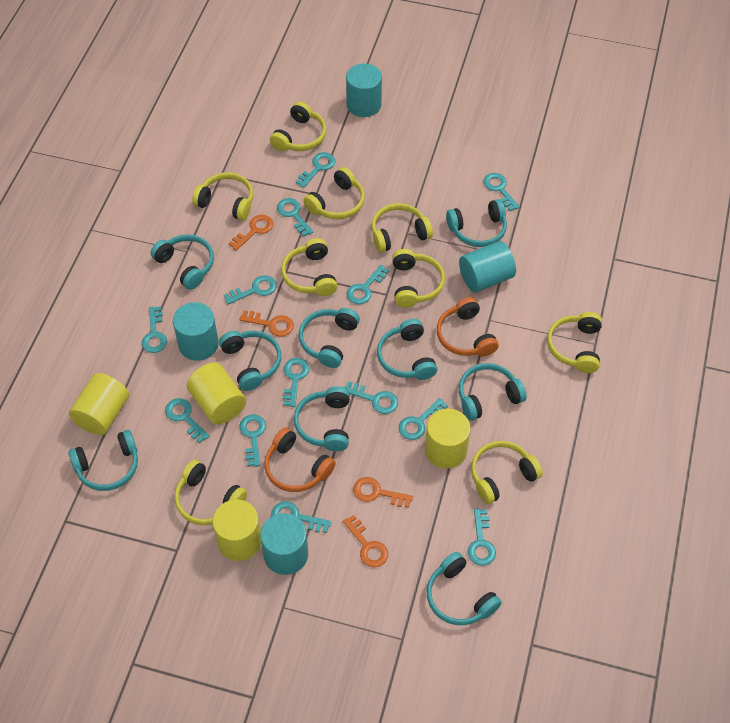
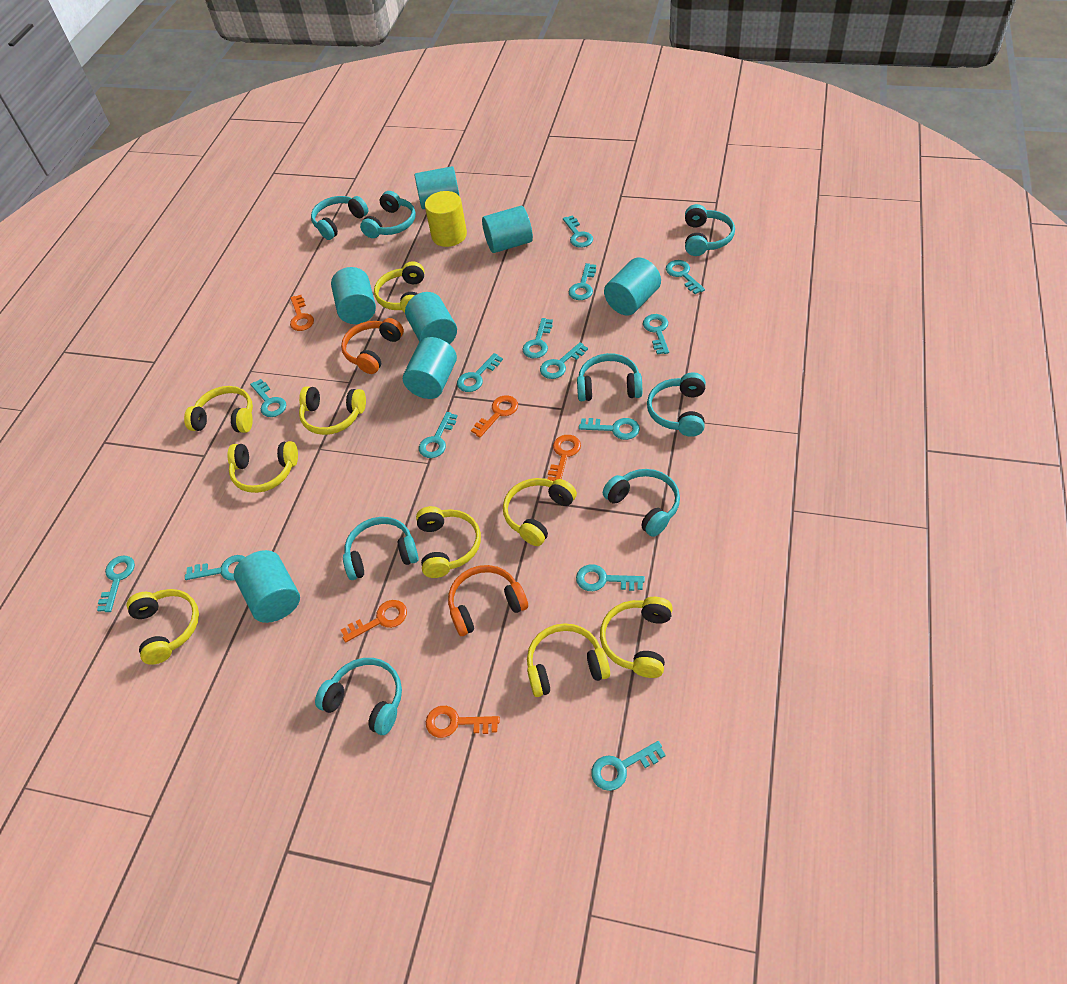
orange key: 4 -> 5
turquoise cylinder: 4 -> 7
turquoise headphones: 9 -> 8
turquoise key: 13 -> 14
yellow cylinder: 4 -> 1

